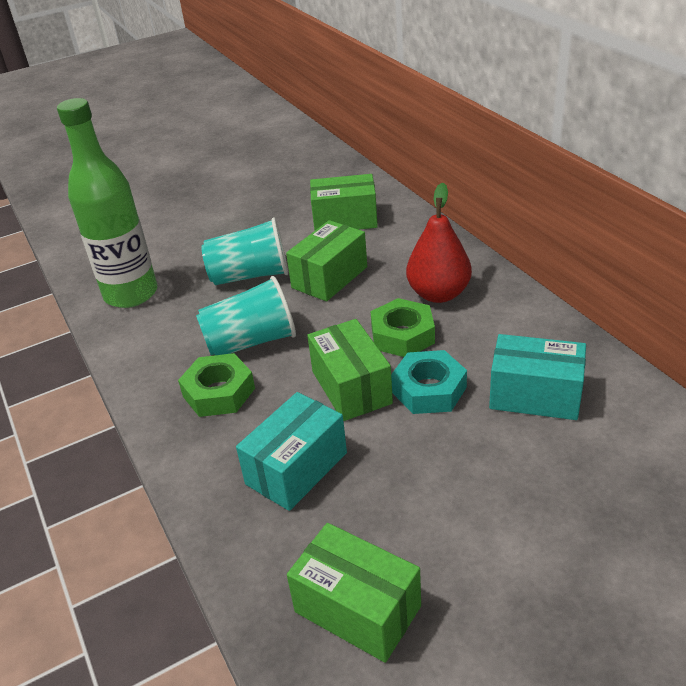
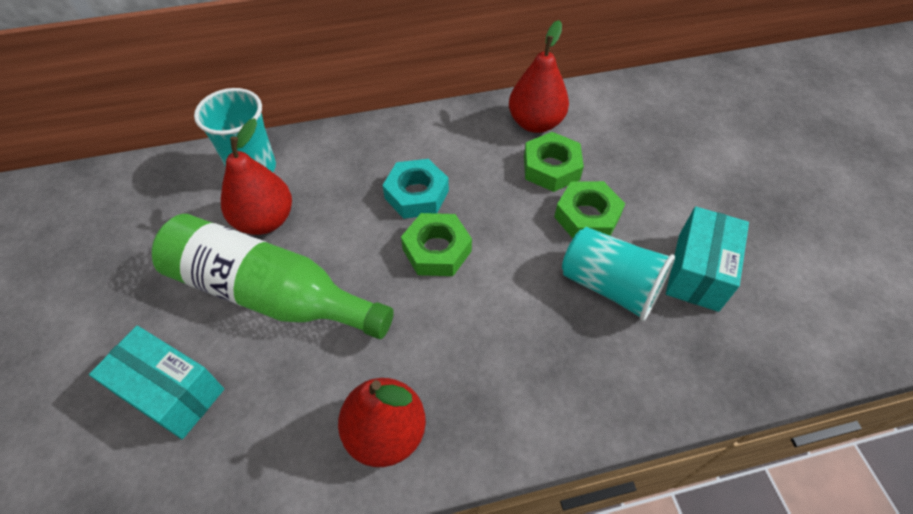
green box: 4 -> 0
green nut: 2 -> 3
red pear: 1 -> 3

